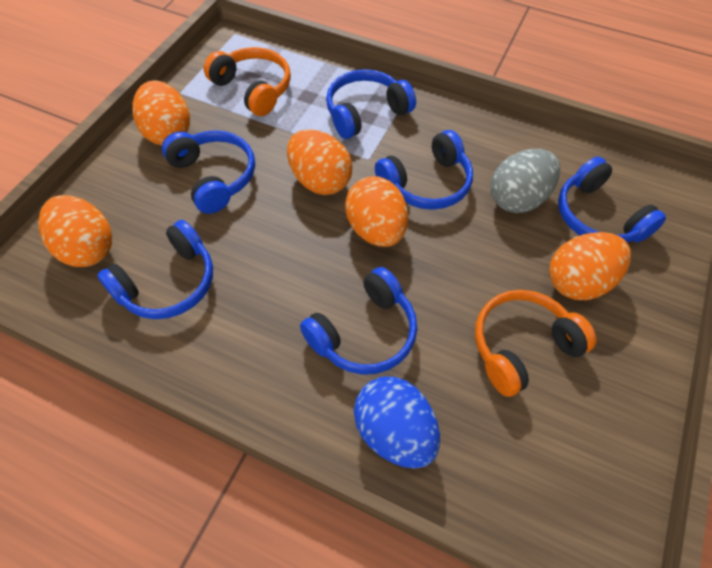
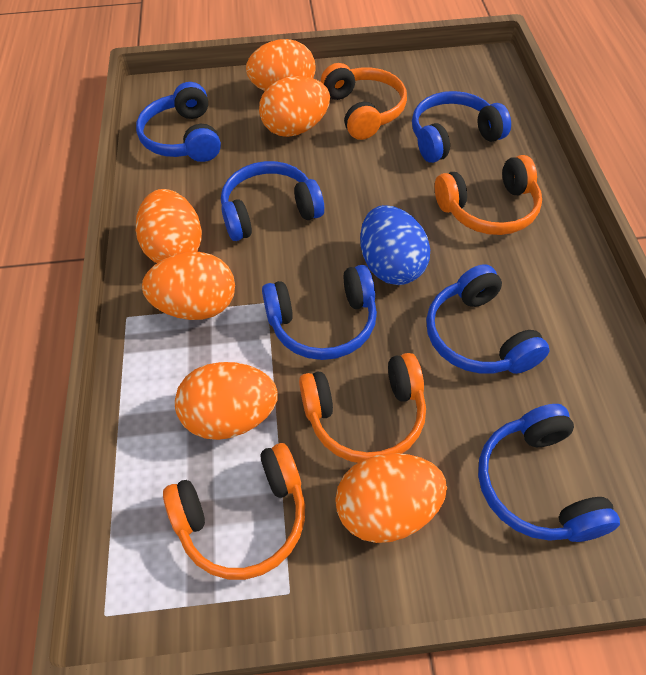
grey egg: 1 -> 0
orange egg: 5 -> 6
orange headphones: 2 -> 4

